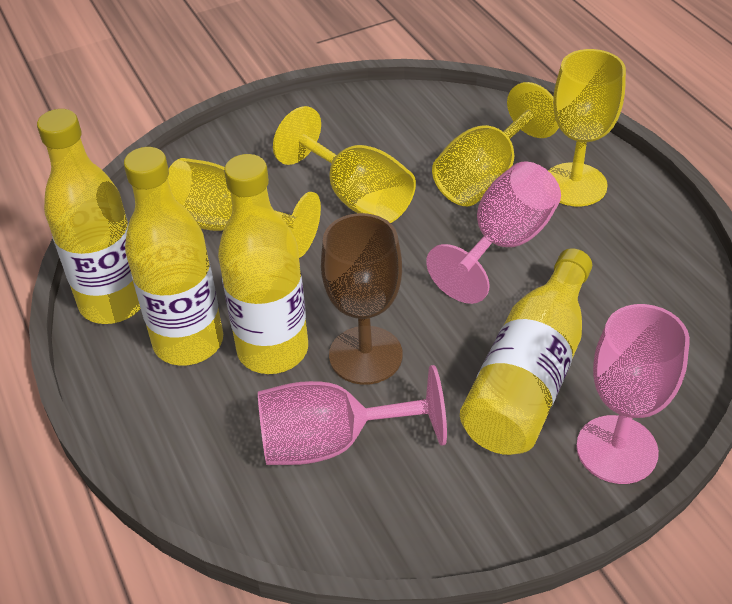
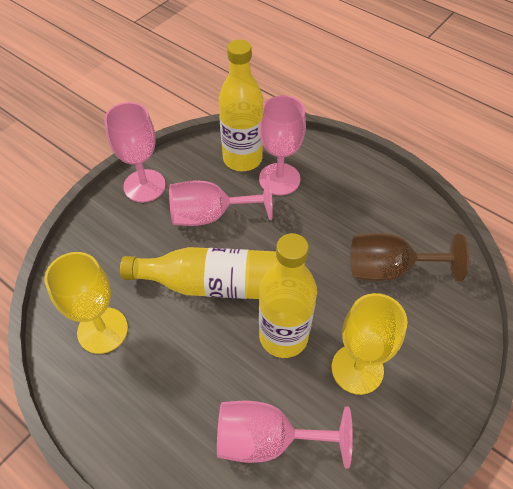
pink goblet: 3 -> 4
yellow bottle: 4 -> 3
yellow goblet: 4 -> 2

